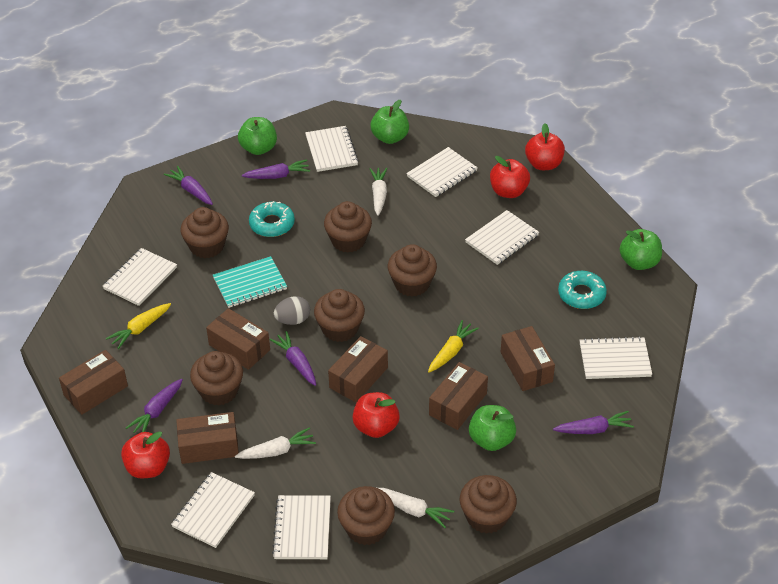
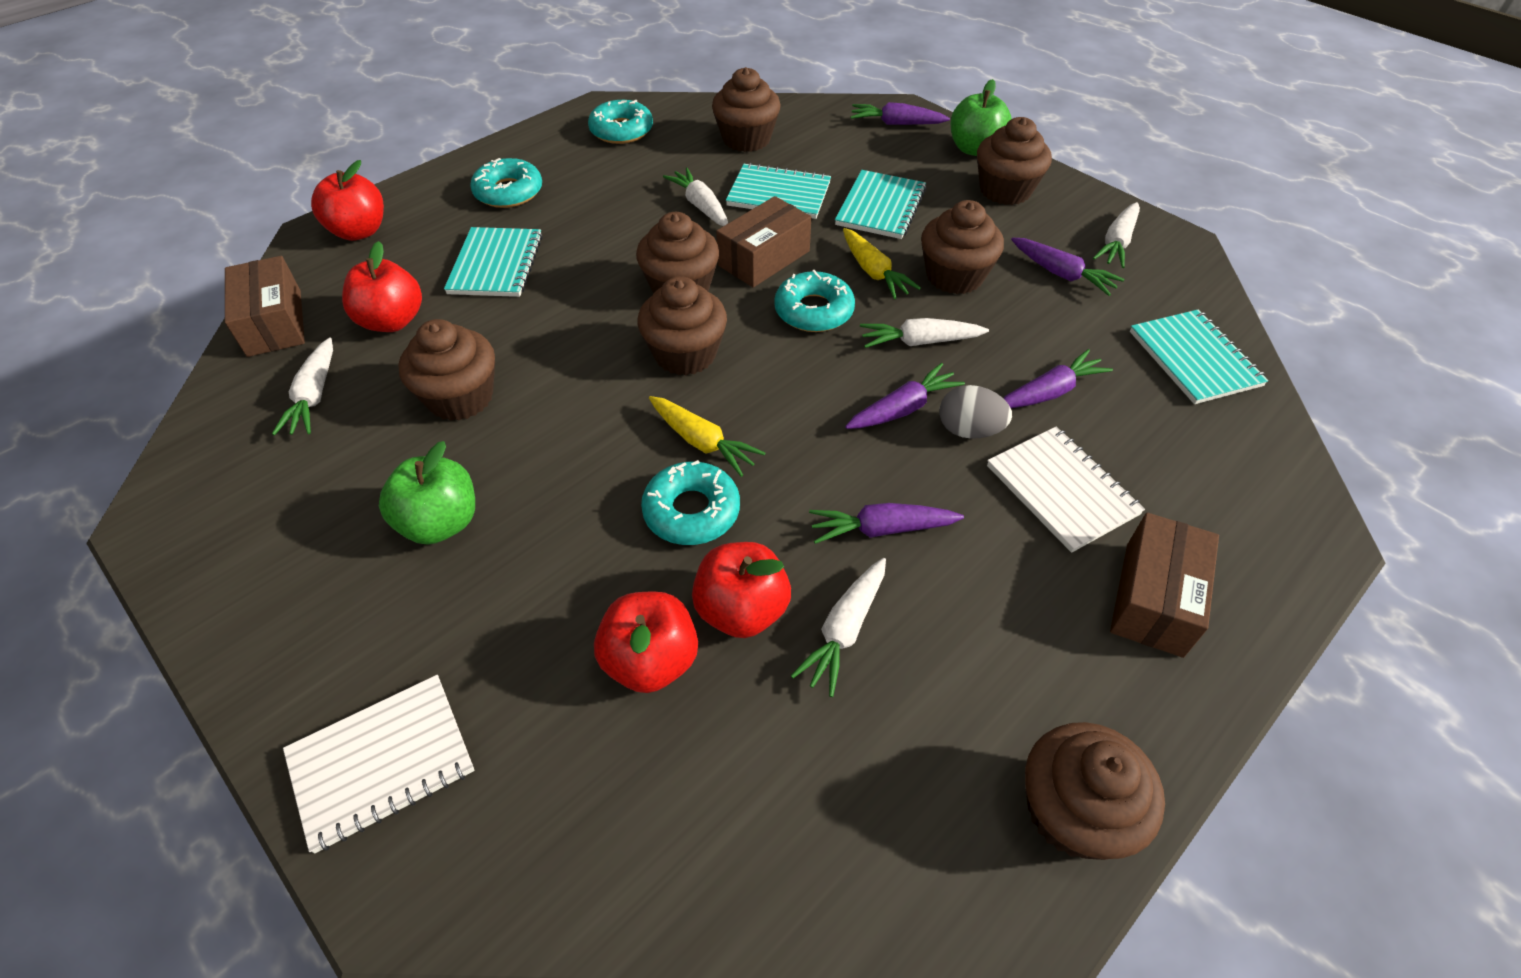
brown box: 6 -> 3
green apple: 4 -> 2
turquoise donut: 2 -> 4
turquoise notebook: 1 -> 4
white carrot: 3 -> 5
white notebook: 7 -> 2

